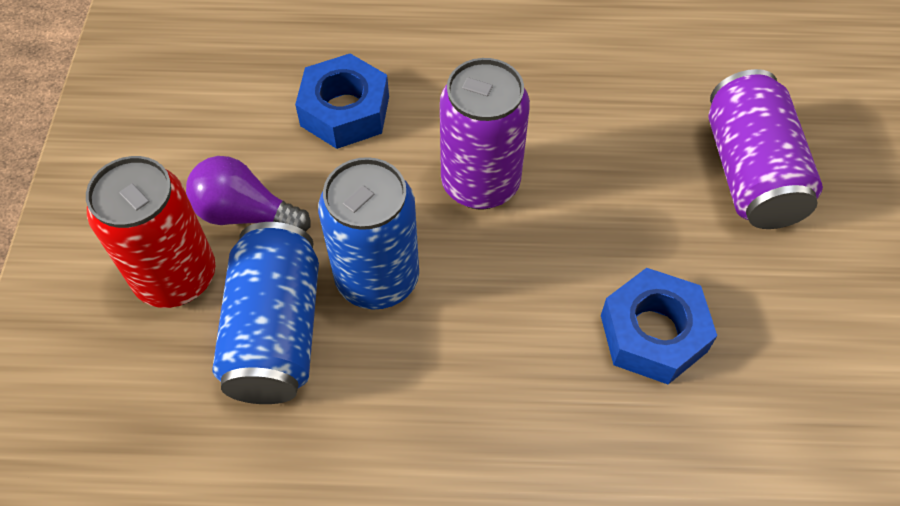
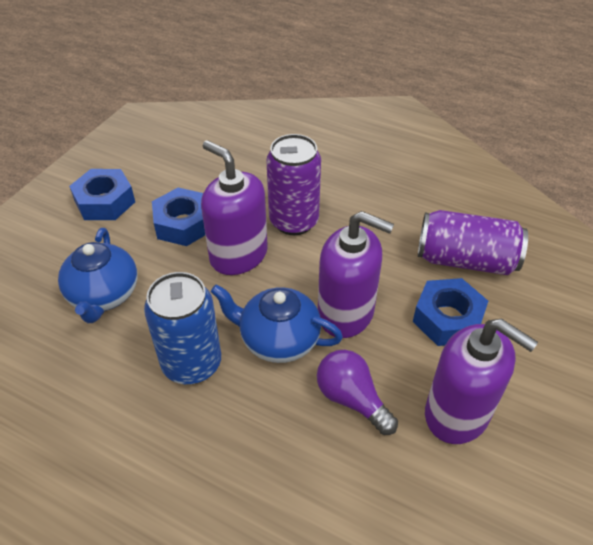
blue can: 2 -> 1
blue nut: 2 -> 3
blue teapot: 0 -> 2
purple soap dispenser: 0 -> 3
red can: 1 -> 0

